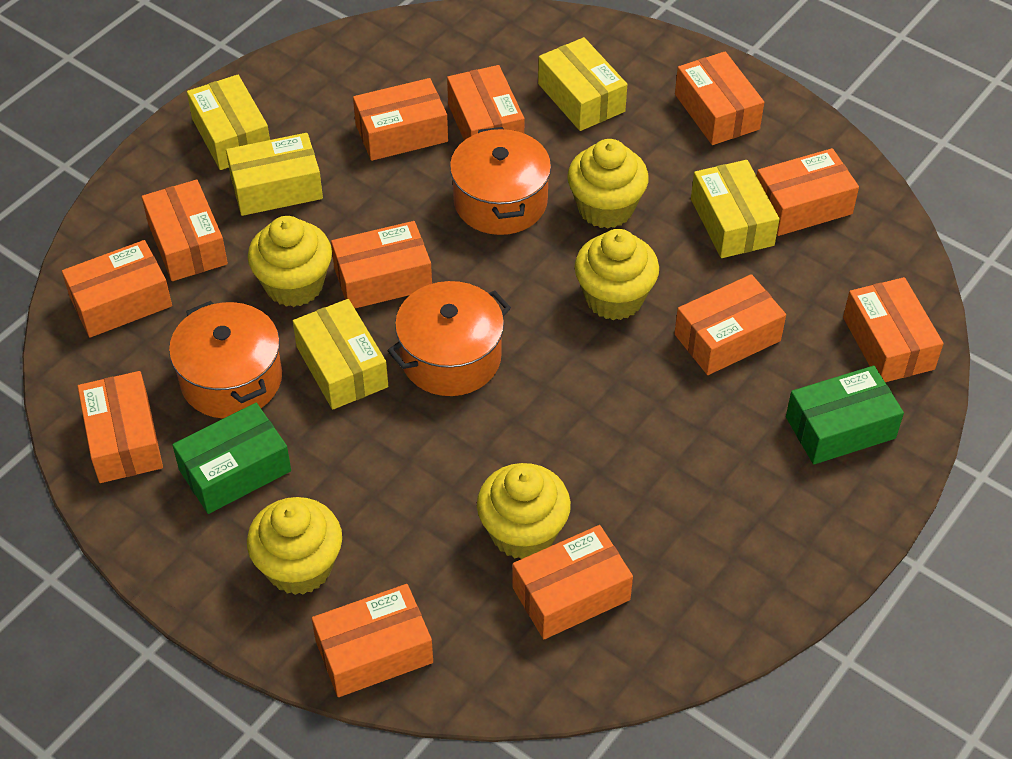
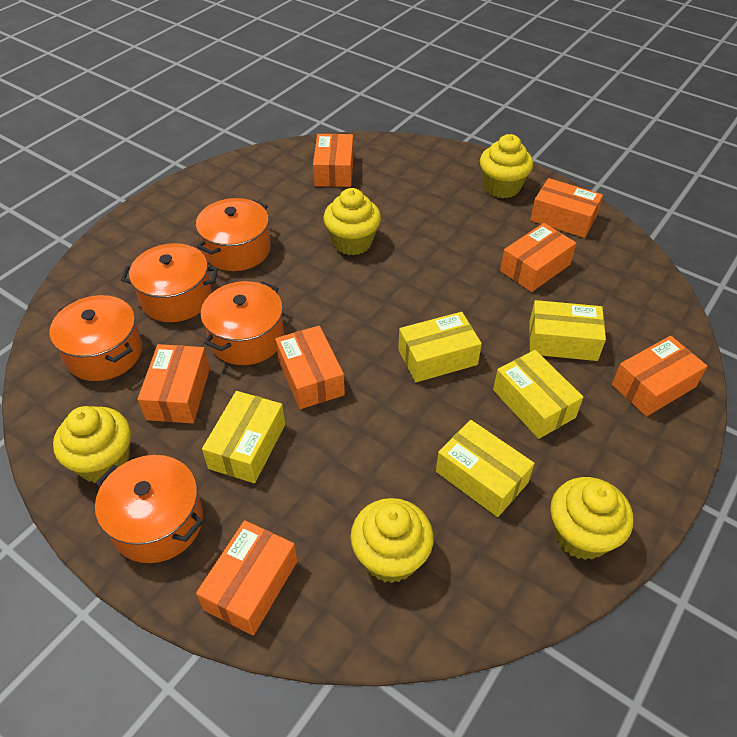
green box: 2 -> 0
orange box: 12 -> 7
orange pot: 3 -> 5

